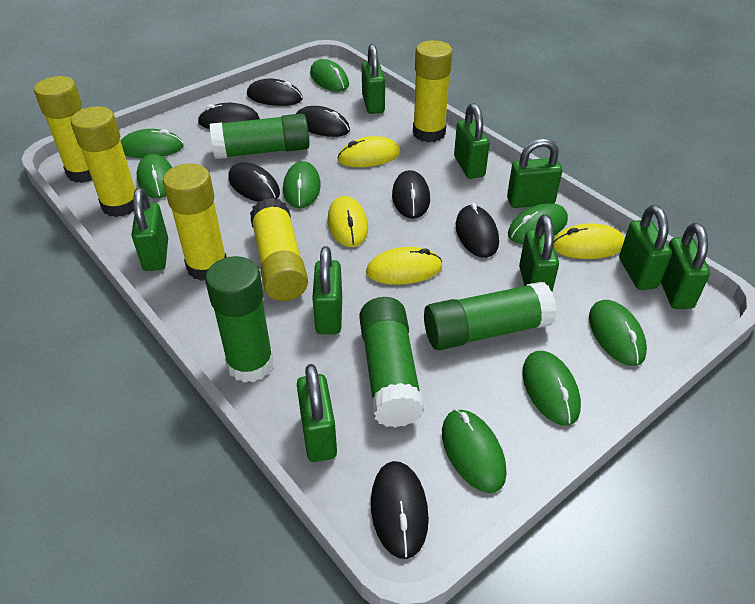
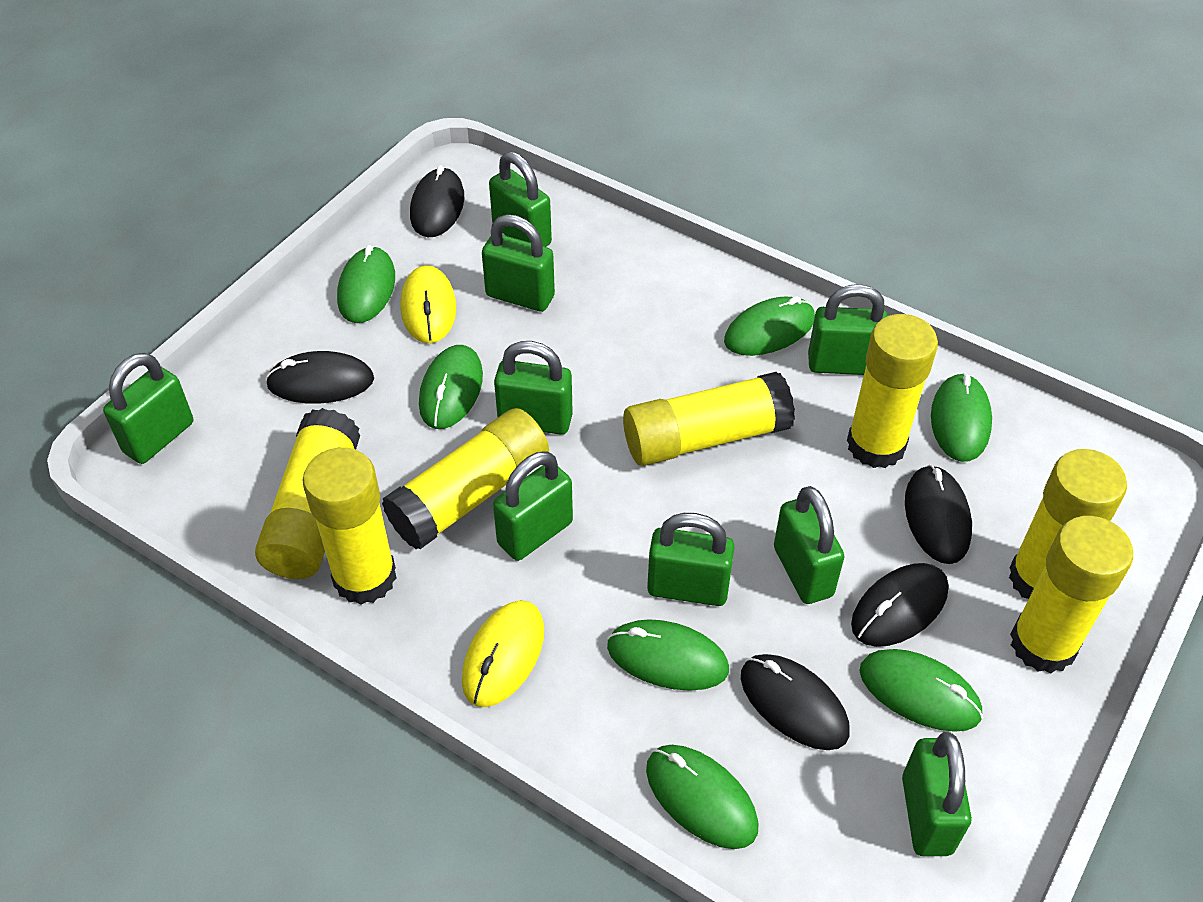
black mouse: 7 -> 5
green glue stick: 4 -> 0
green mouse: 8 -> 7
yellow glue stick: 5 -> 7
yellow mouse: 4 -> 2

